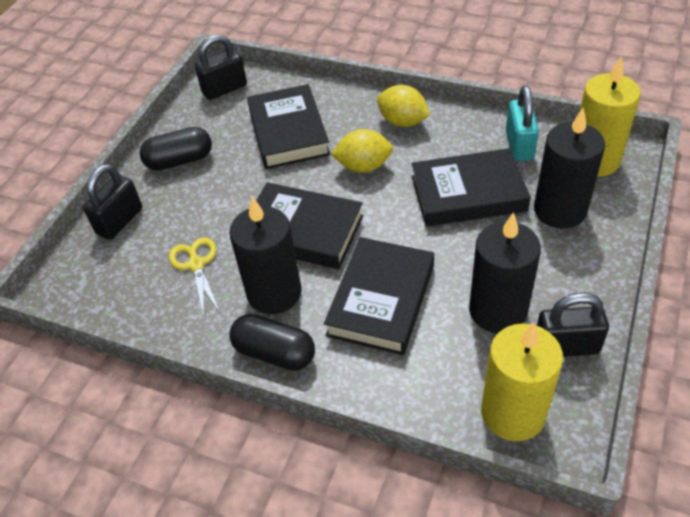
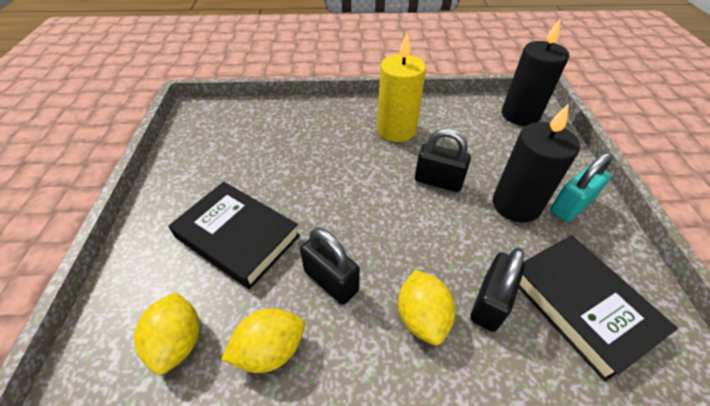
black book: 4 -> 2
black candle: 3 -> 2
black capsule: 2 -> 0
yellow candle: 2 -> 1
yellow lemon: 2 -> 3
yellow scissors: 1 -> 0

